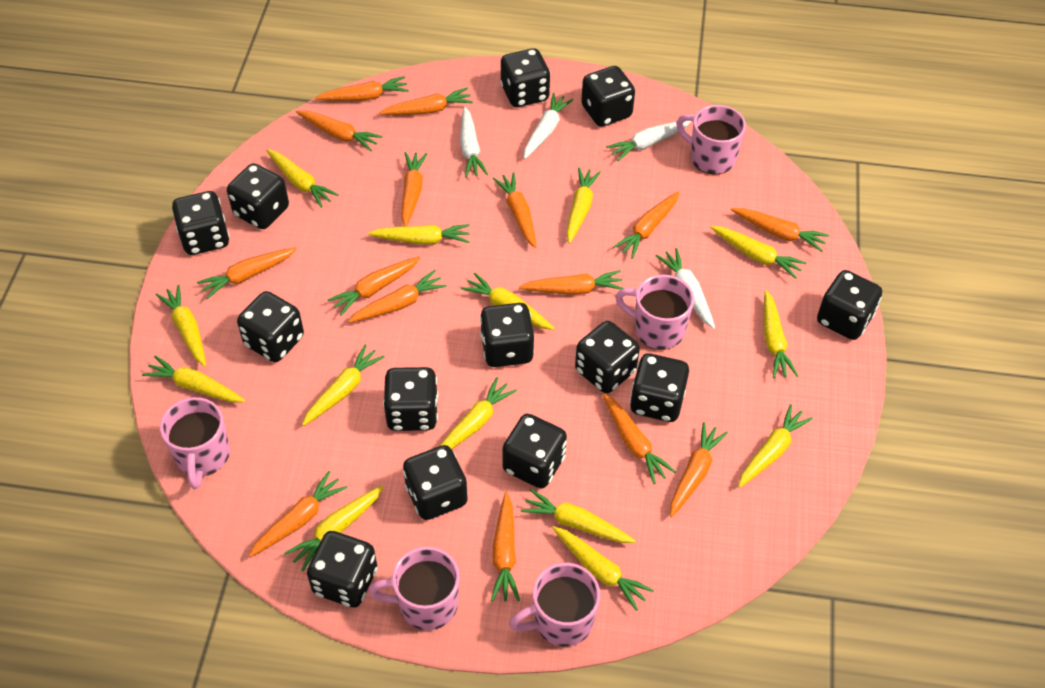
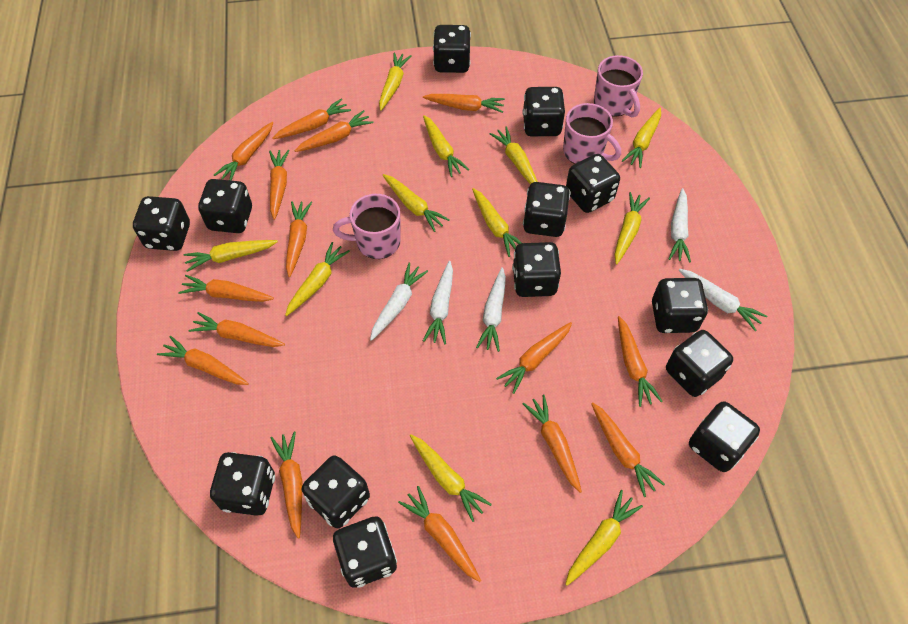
pink mug: 5 -> 3
white carrot: 4 -> 5
yellow carrot: 14 -> 11

